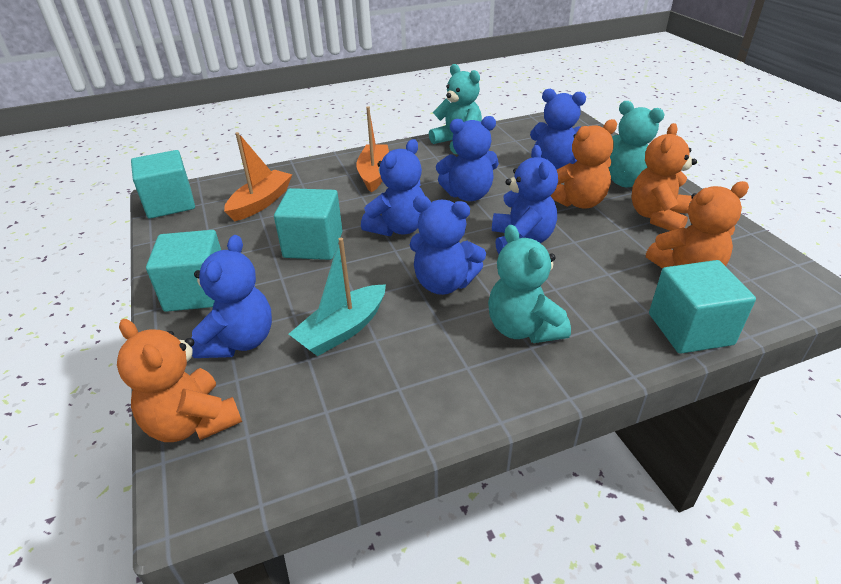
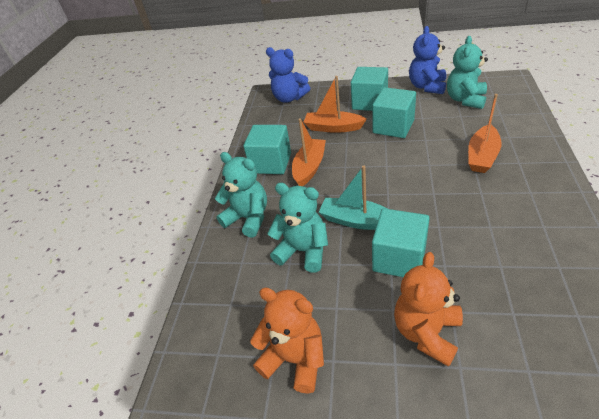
blue teddy bear: 6 -> 2
orange boat: 2 -> 3
orange teddy bear: 4 -> 2

